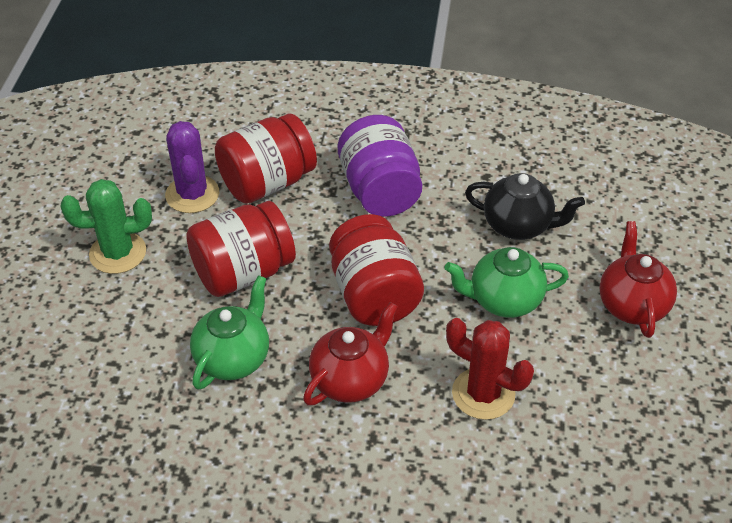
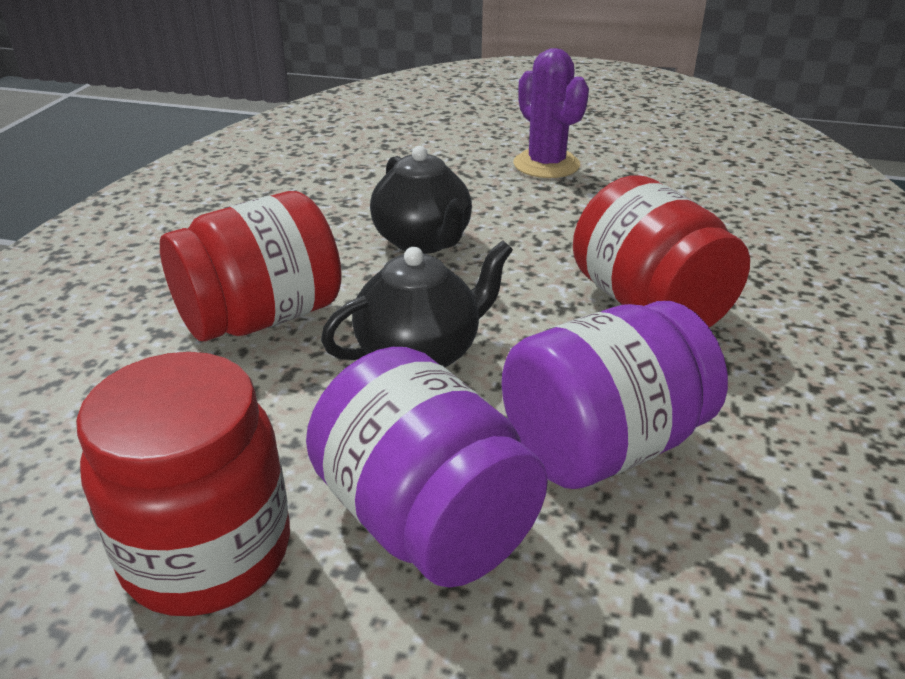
black teapot: 1 -> 2
green cactus: 1 -> 0
green teapot: 2 -> 0
purple jar: 1 -> 2
red cactus: 1 -> 0
red teapot: 2 -> 0

